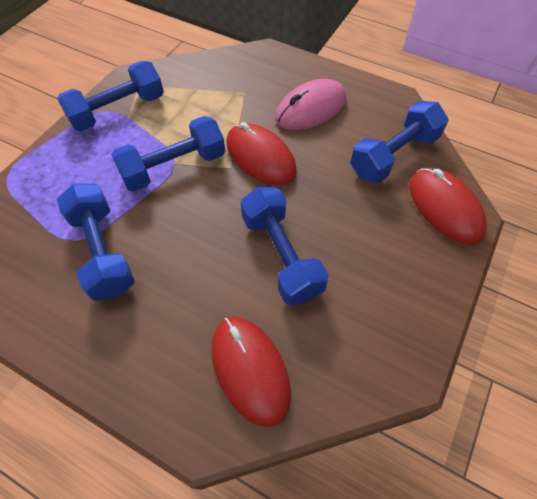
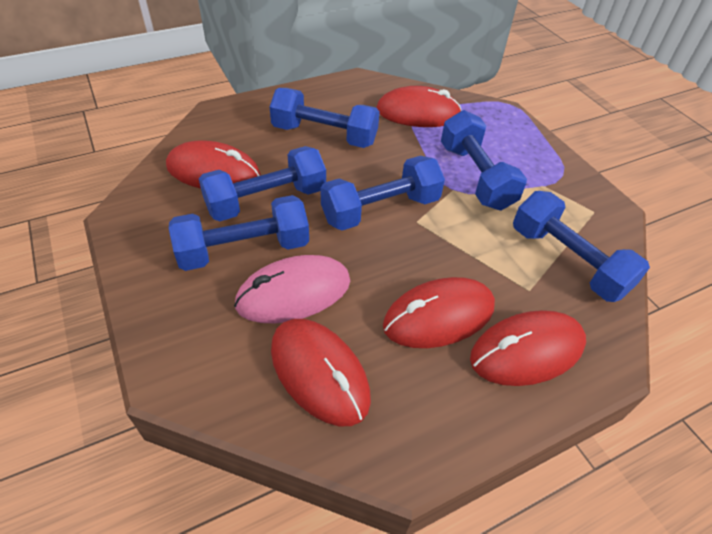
blue dumbbell: 5 -> 6
red mouse: 3 -> 5

